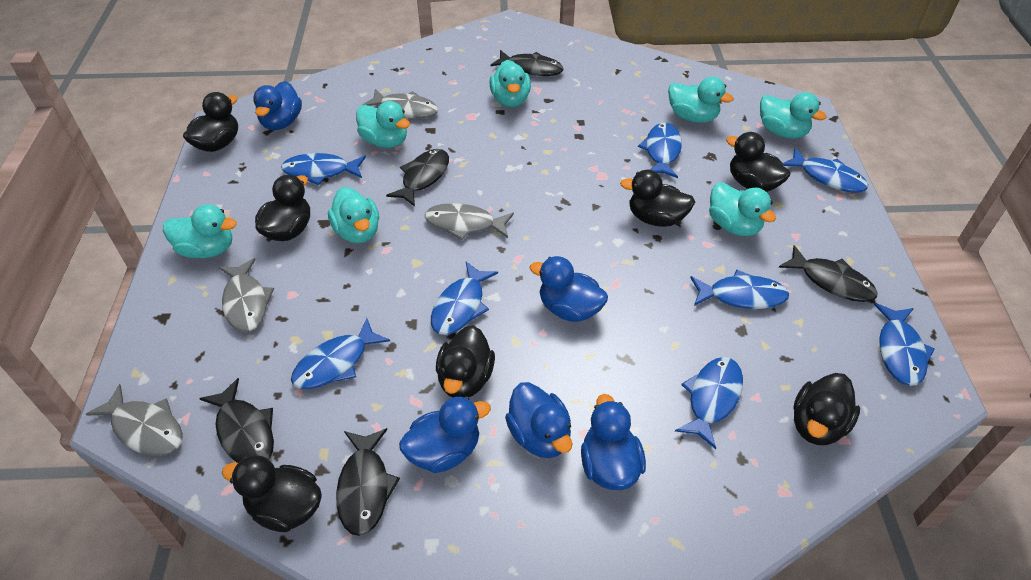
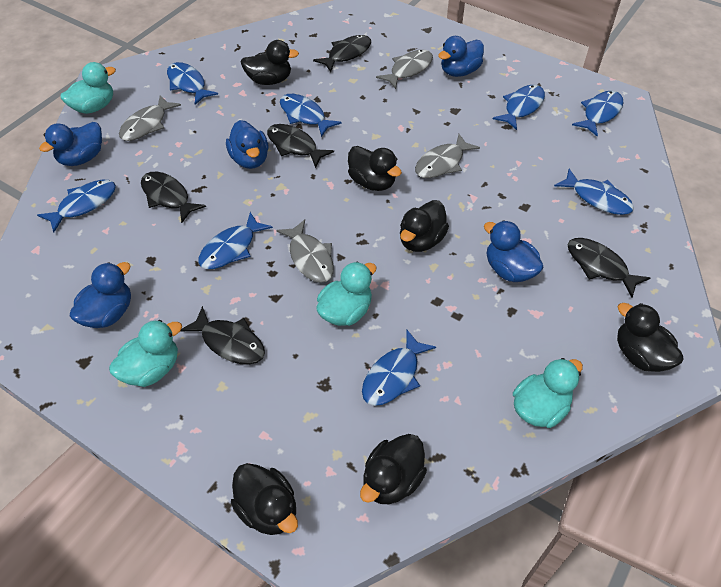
black duck: 7 -> 6
turquoise duck: 7 -> 4

